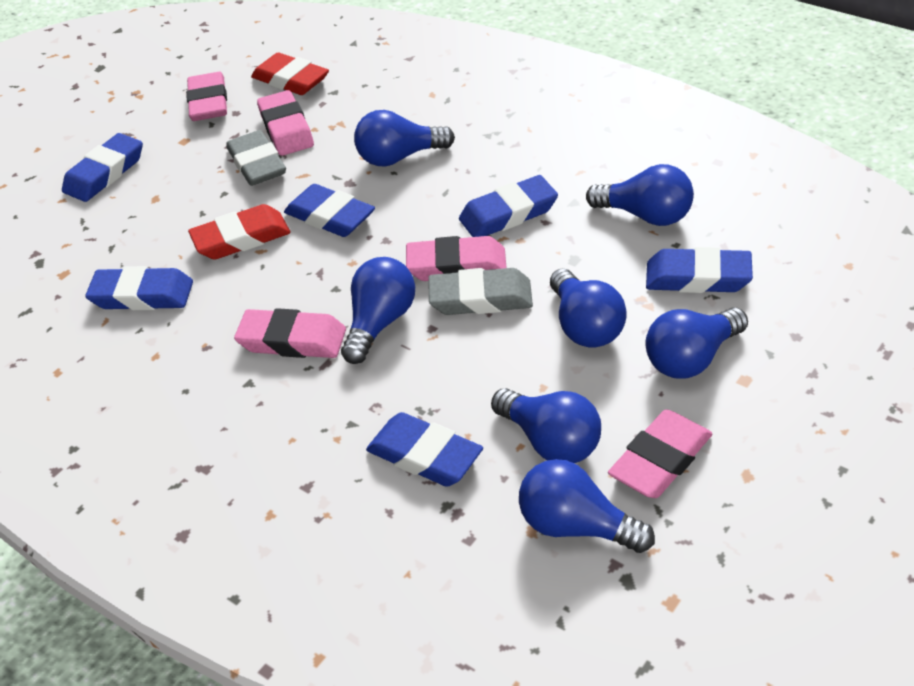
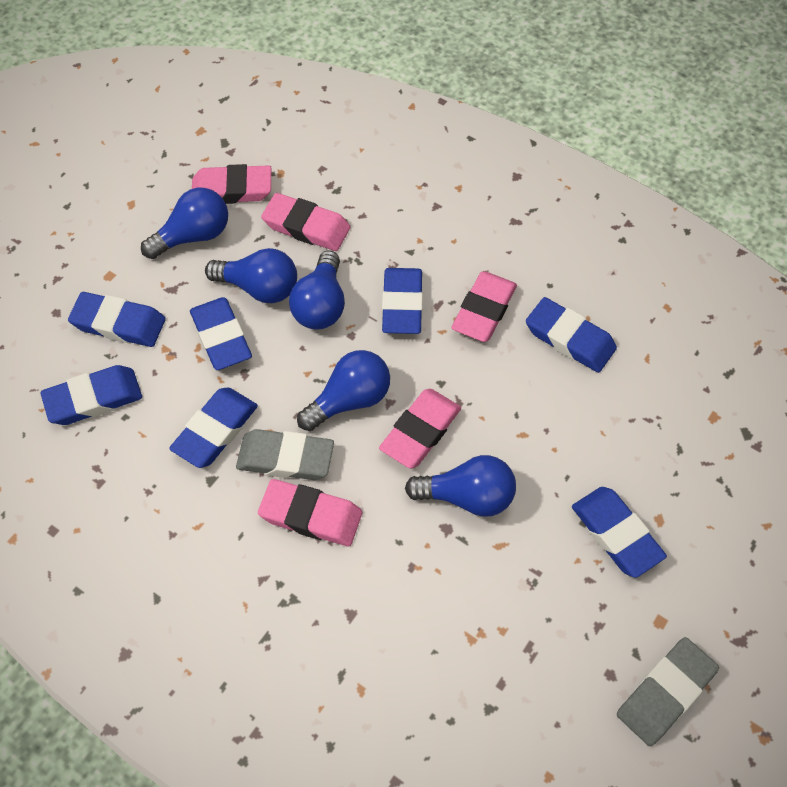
blue eraser: 6 -> 7
blue light bulb: 7 -> 5
red eraser: 2 -> 0

